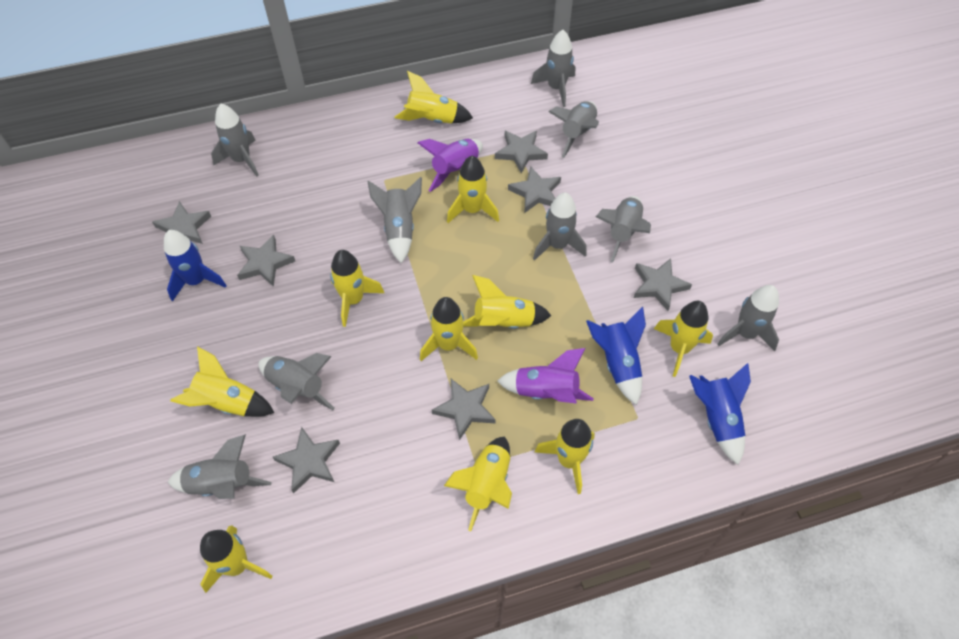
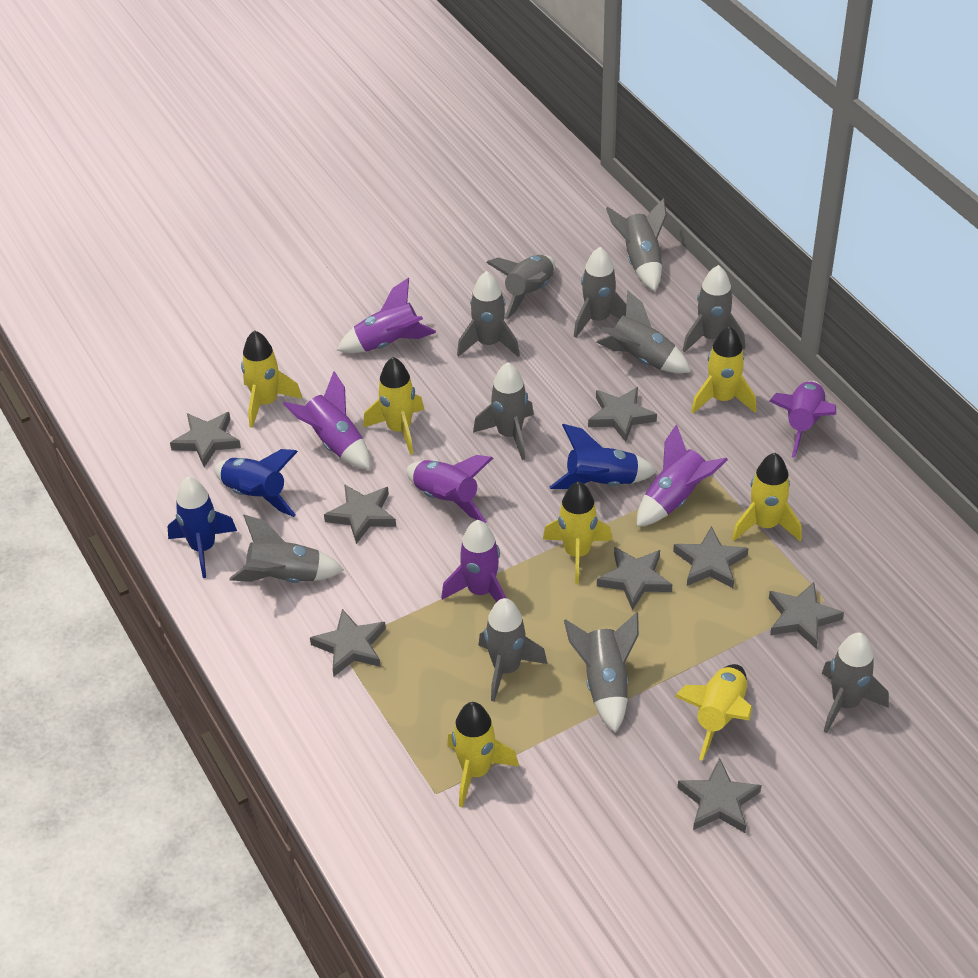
grey rocket: 9 -> 11
grey star: 7 -> 8
purple rocket: 2 -> 6
yellow rocket: 10 -> 7

